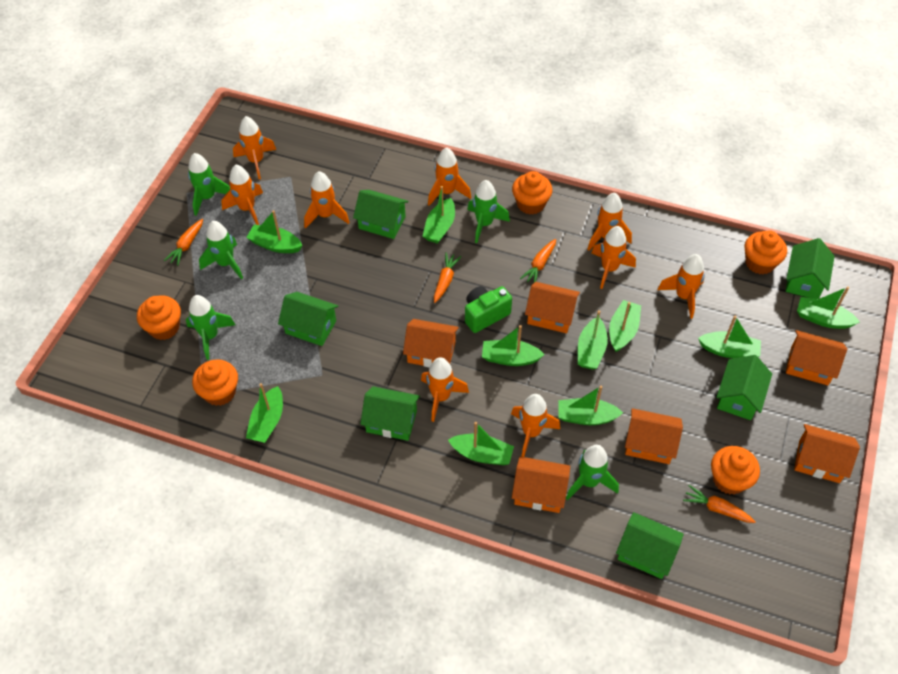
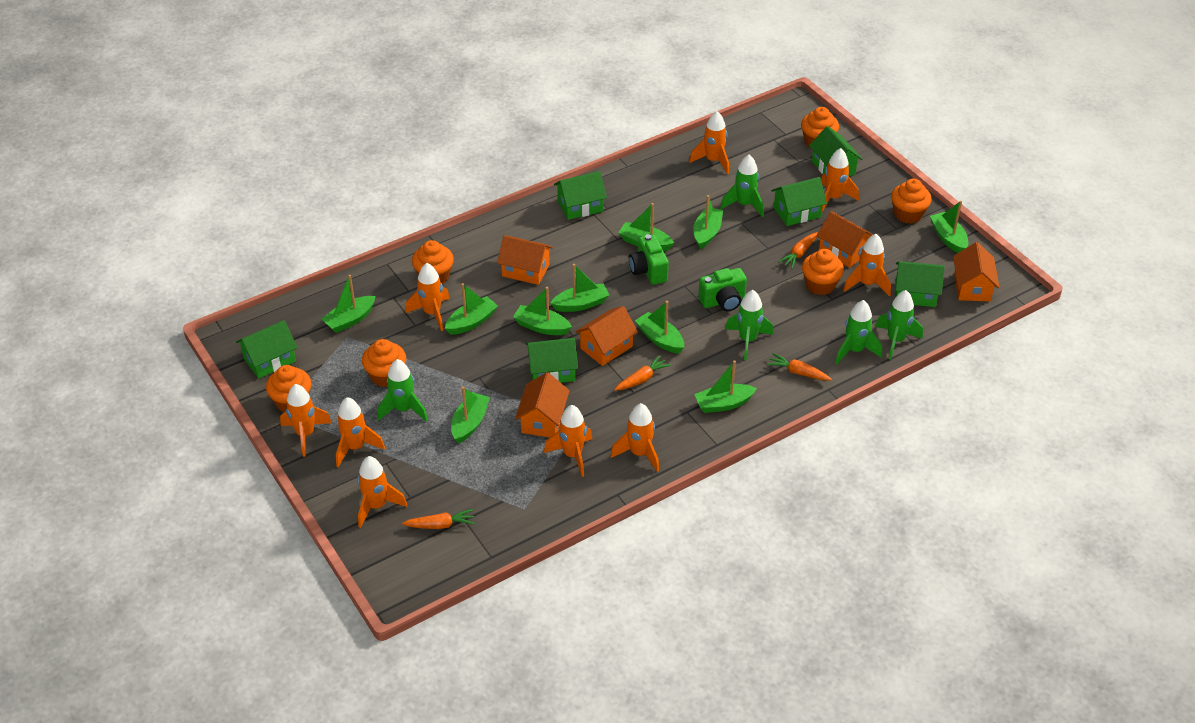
green camera: 1 -> 2
orange cupcake: 5 -> 6
orange house: 6 -> 5

